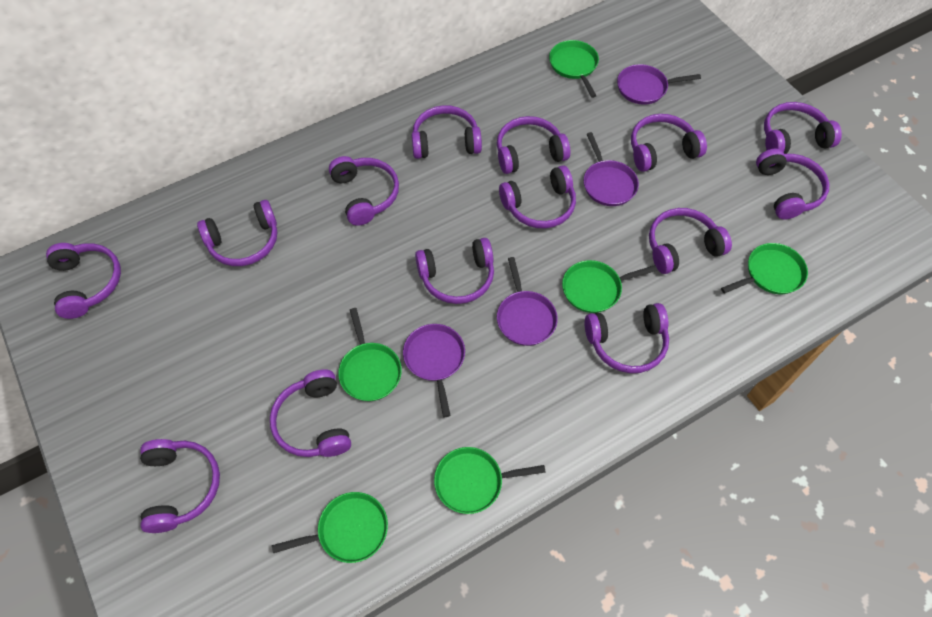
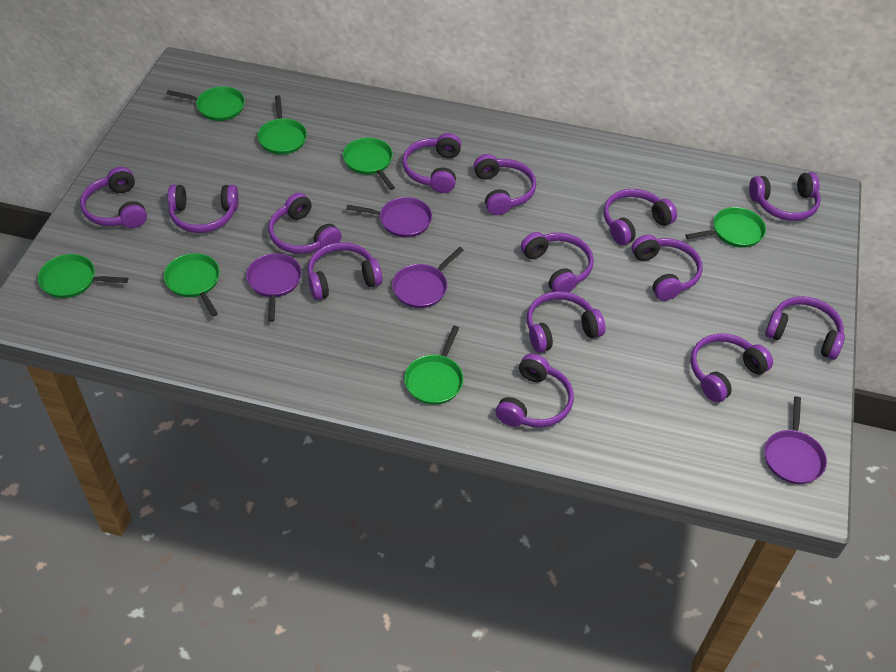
green pan: 6 -> 7

